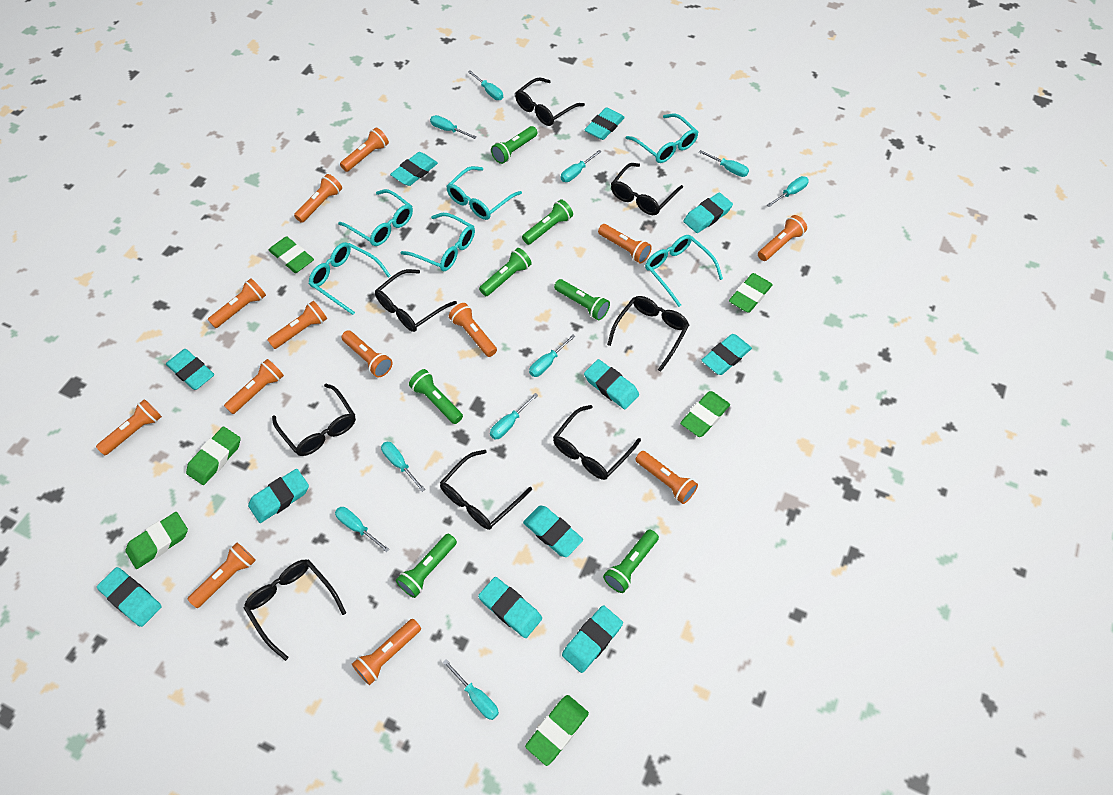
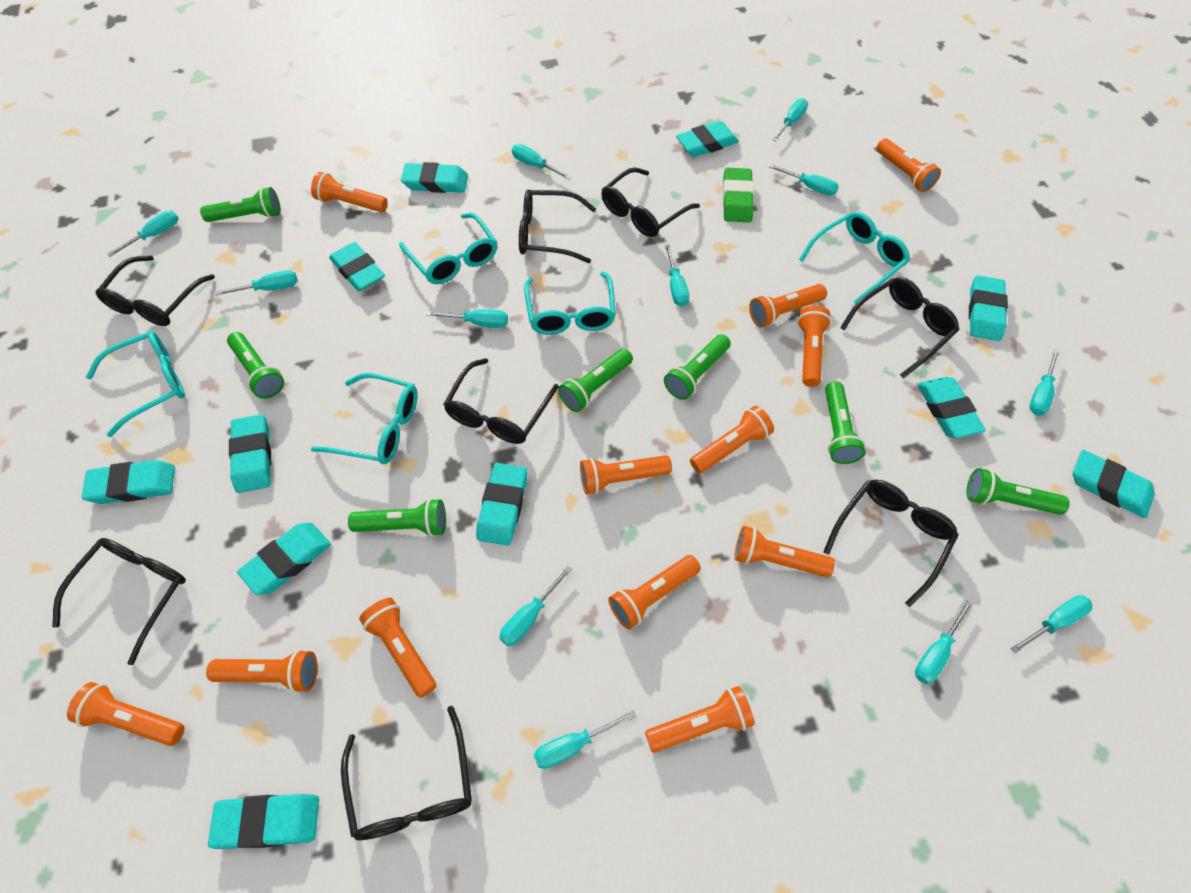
green eraser: 6 -> 1
orange flashlight: 13 -> 12
turquoise glasses: 6 -> 5
turquoise screwdriver: 10 -> 12

